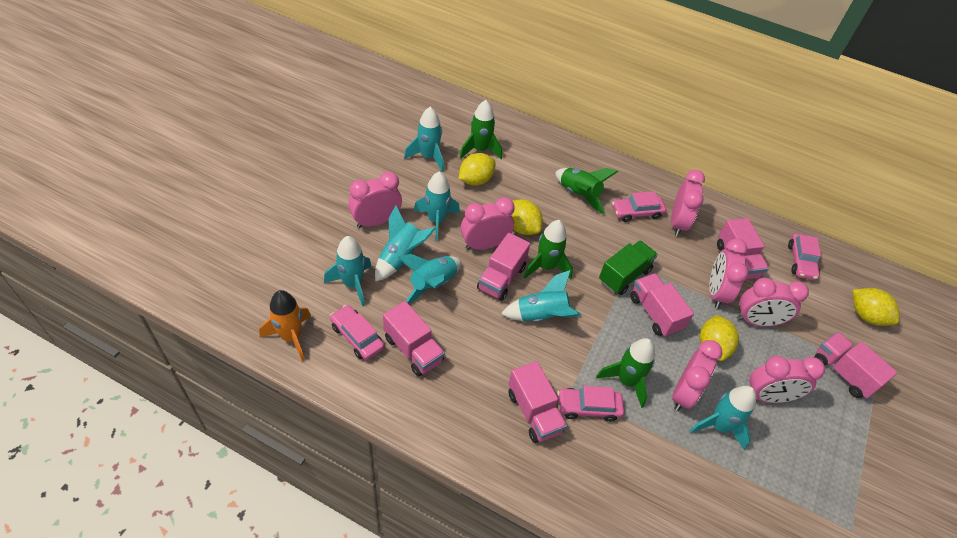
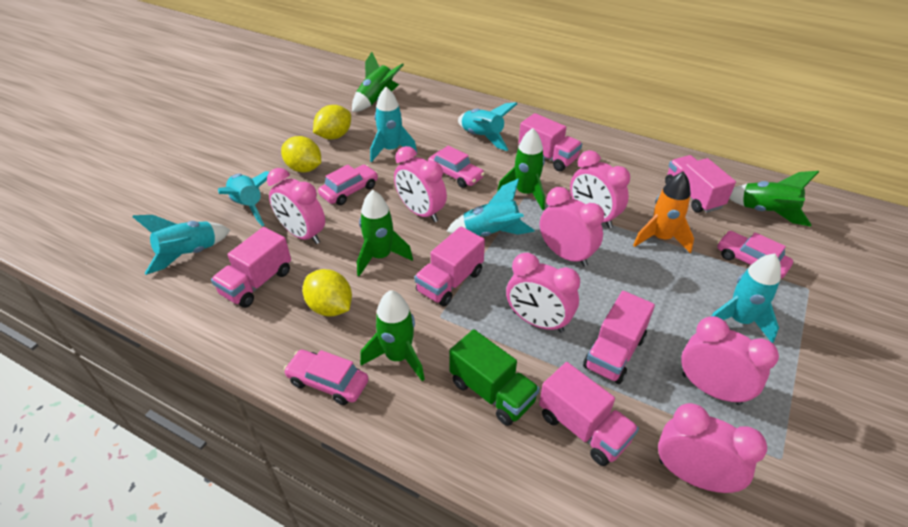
green rocket: 4 -> 5
turquoise rocket: 7 -> 6
yellow lemon: 4 -> 3

